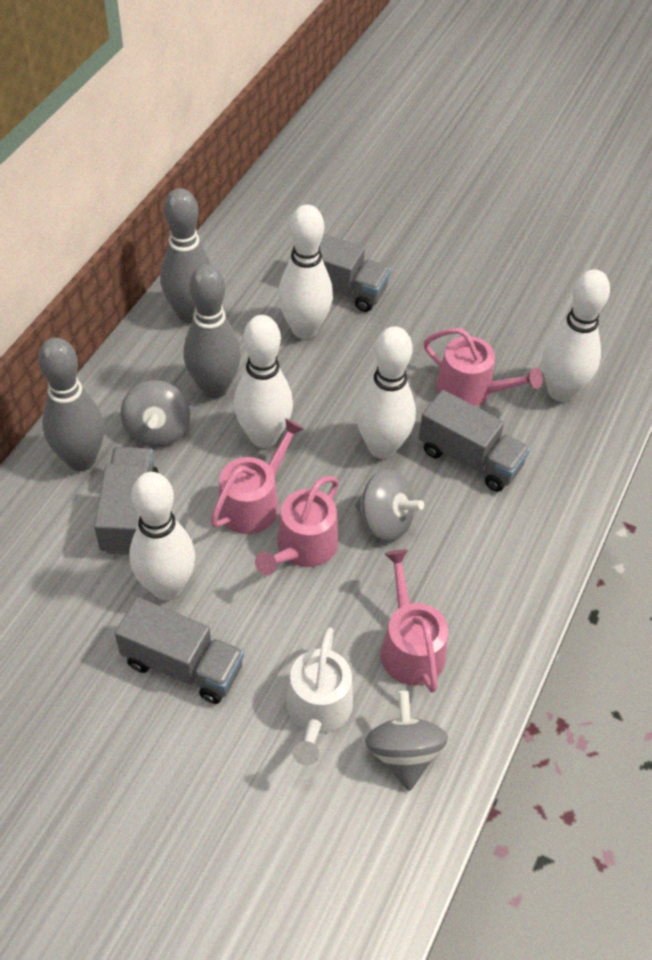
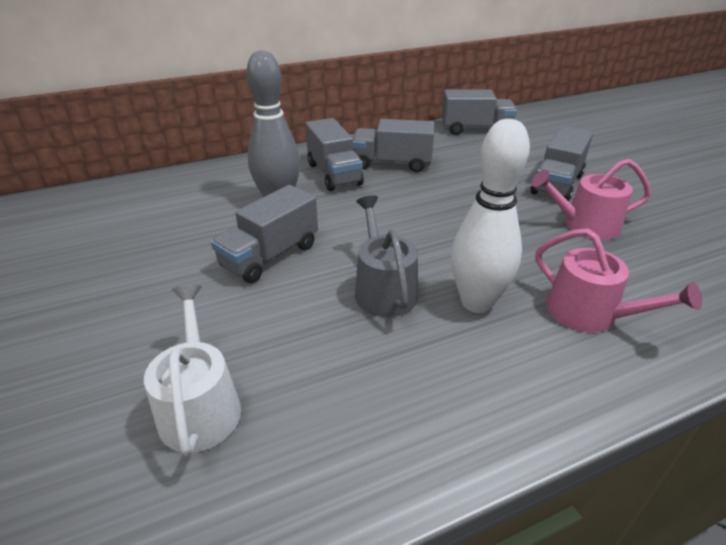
grey bowling pin: 3 -> 1
grey spinning top: 3 -> 0
grey truck: 4 -> 5
grey watering can: 0 -> 1
pink watering can: 4 -> 2
white bowling pin: 5 -> 1

